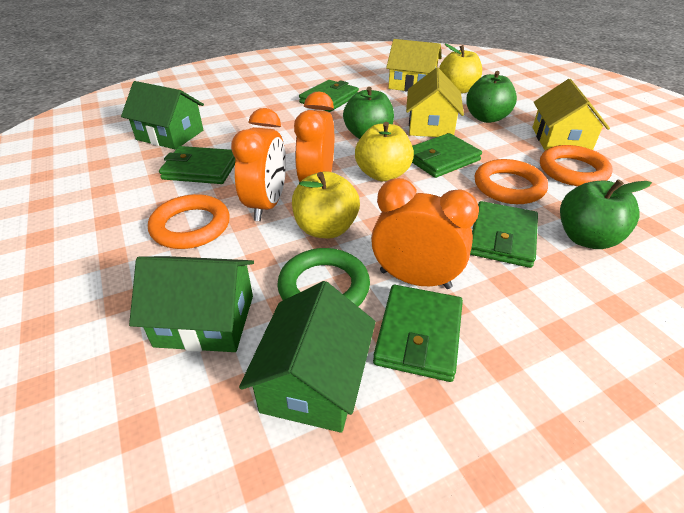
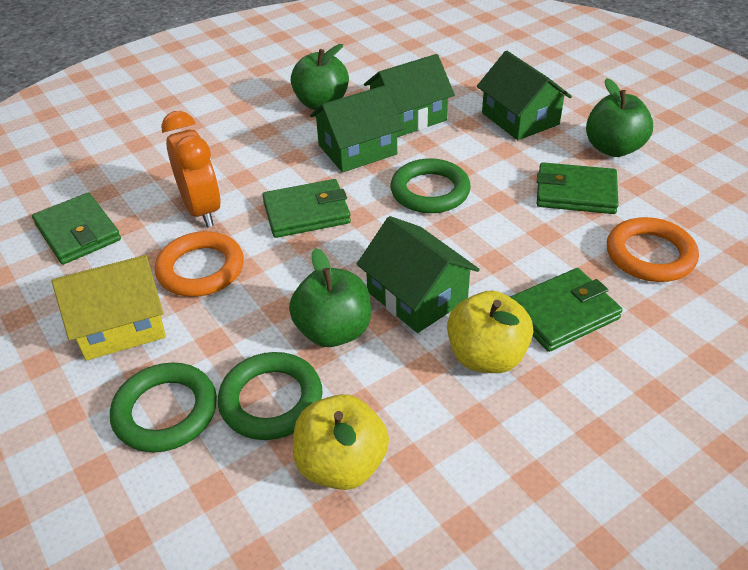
green house: 3 -> 4
green ring: 1 -> 3
green wallet: 5 -> 4
orange clock: 3 -> 1
orange ring: 3 -> 2
yellow apple: 3 -> 2
yellow house: 3 -> 1

